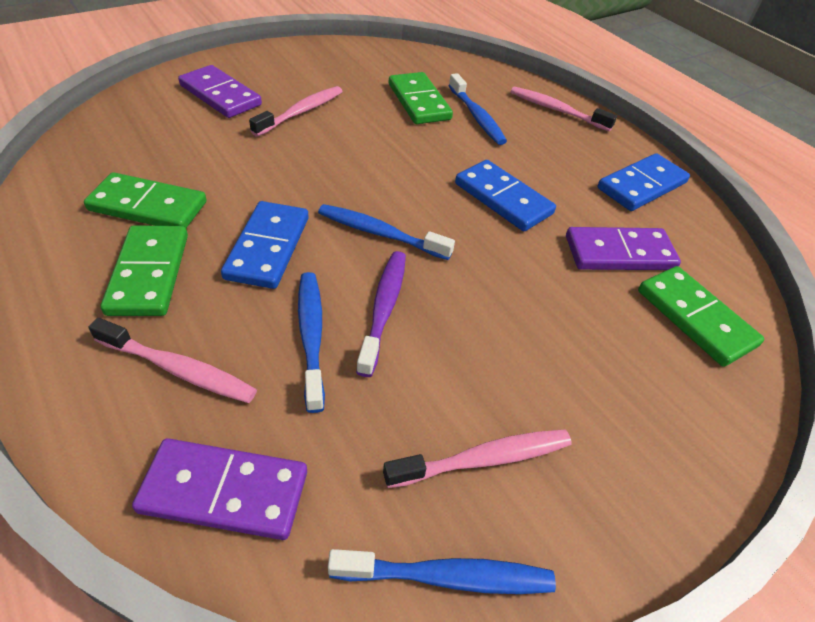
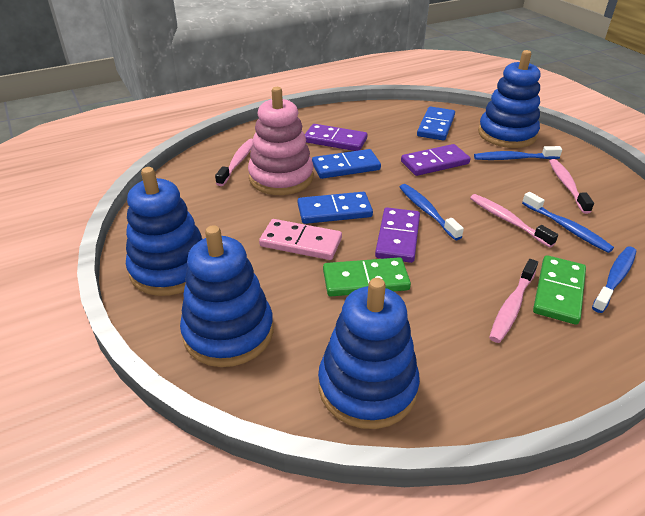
blue stacking toy: 0 -> 4
green domino: 4 -> 2
pink domino: 0 -> 1
pink stacking toy: 0 -> 1
purple toothbrush: 1 -> 0

